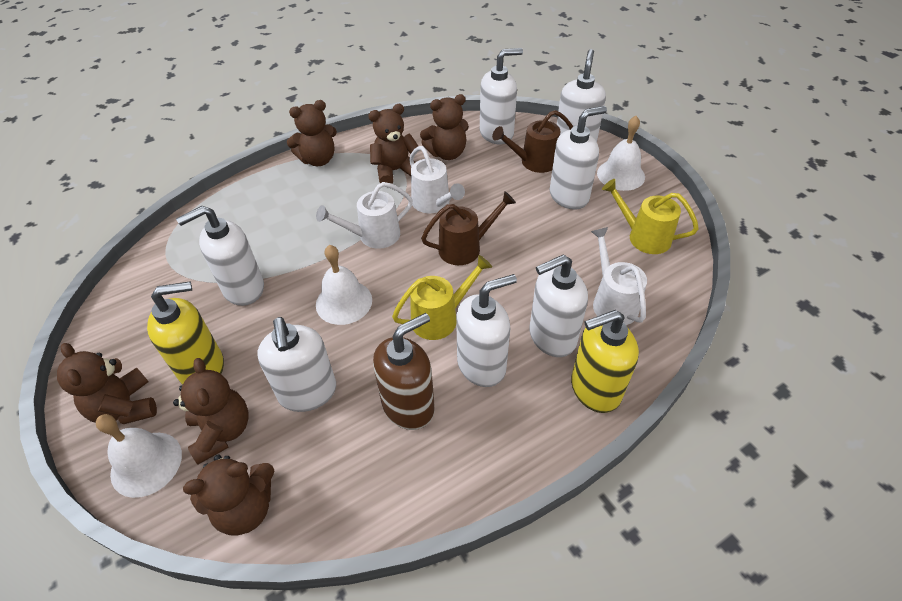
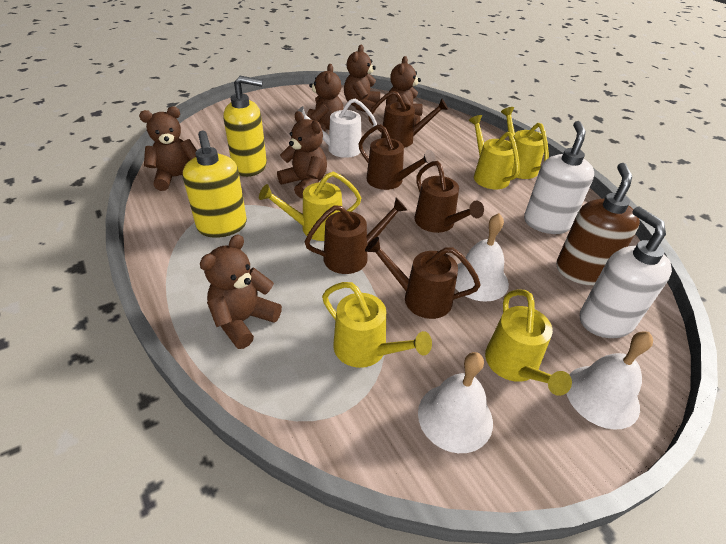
brown watering can: 2 -> 5
white soap dispenser: 7 -> 2
white watering can: 3 -> 1
yellow watering can: 2 -> 5

